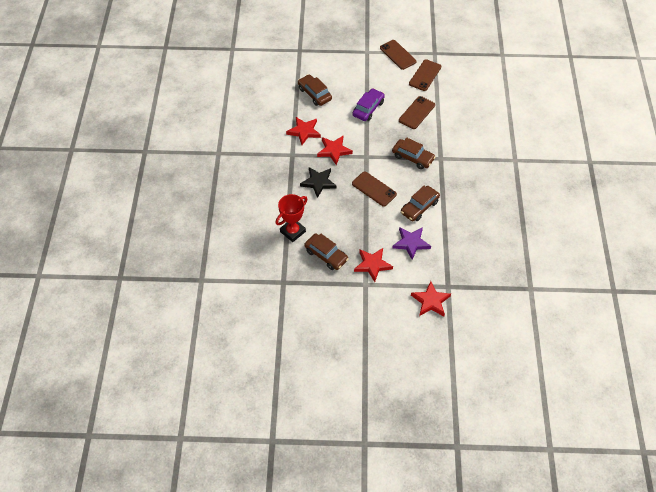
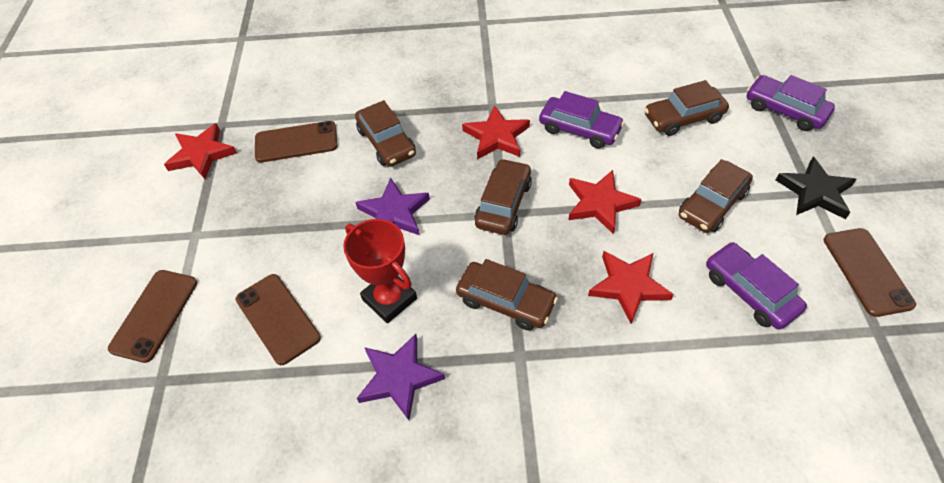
brown car: 4 -> 5
purple car: 1 -> 3
purple star: 1 -> 2

